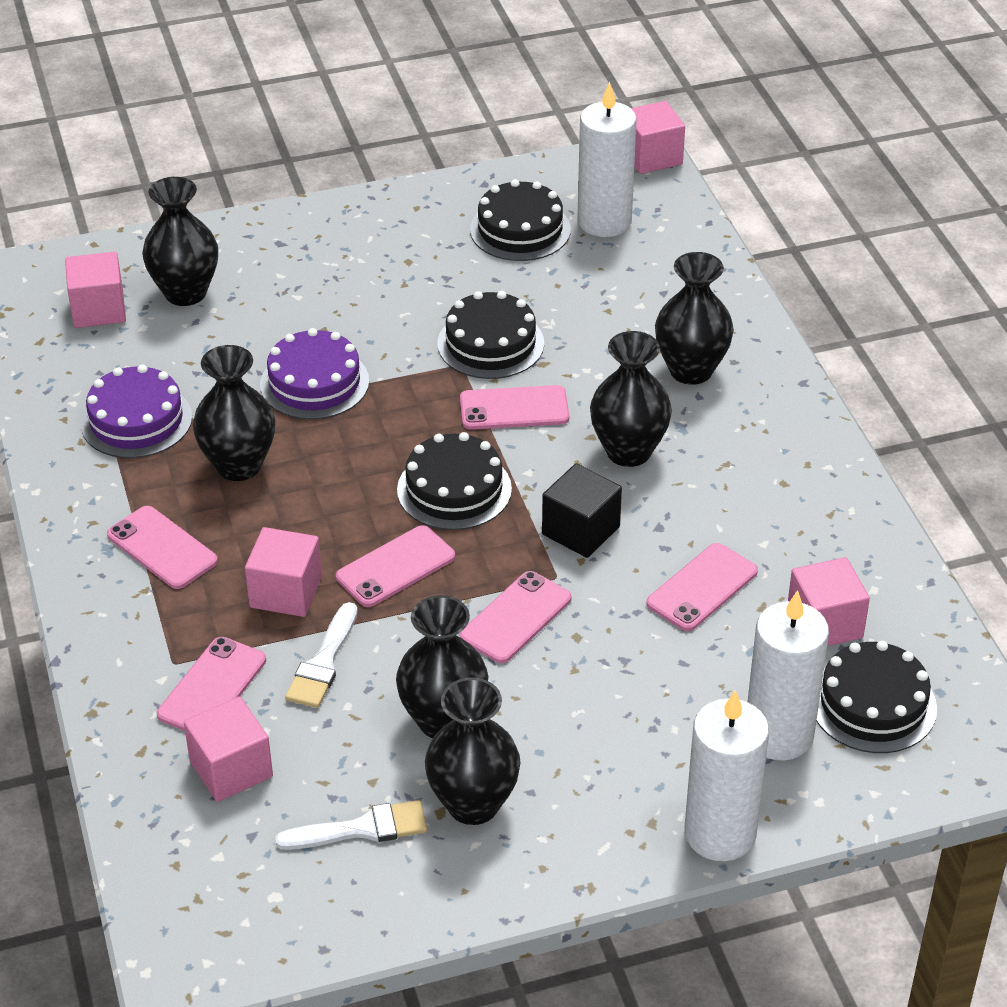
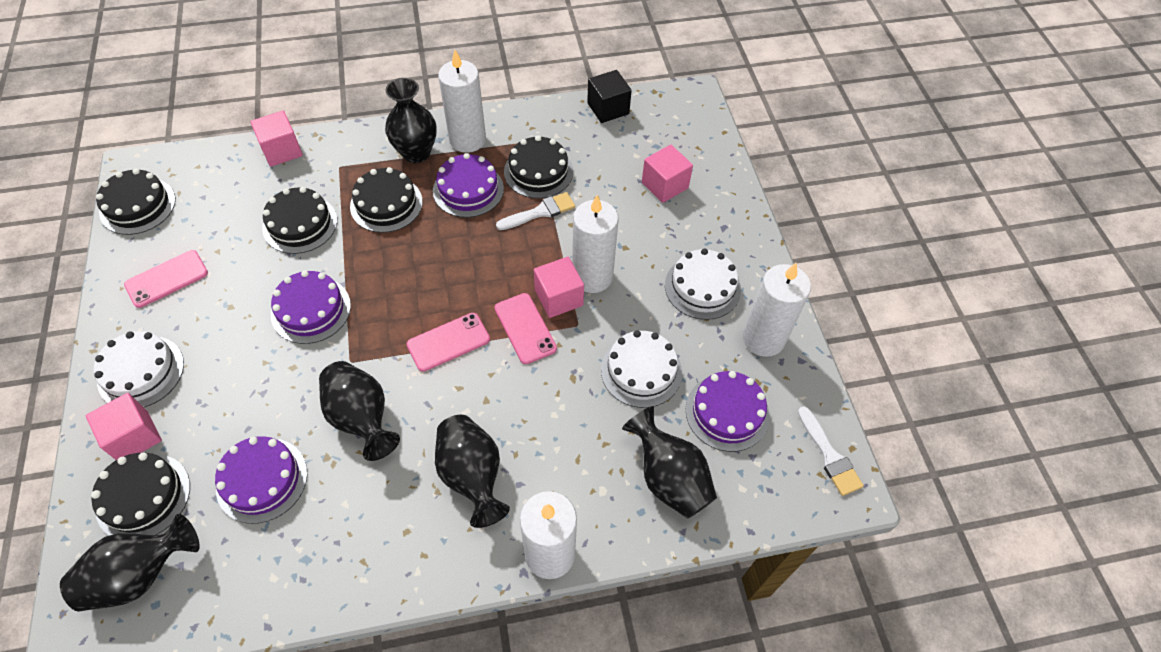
black cake: 4 -> 5
black vase: 6 -> 5
pink cube: 5 -> 4
pink phone: 6 -> 3
purple cake: 2 -> 4
white cake: 0 -> 3
white candle: 3 -> 4

